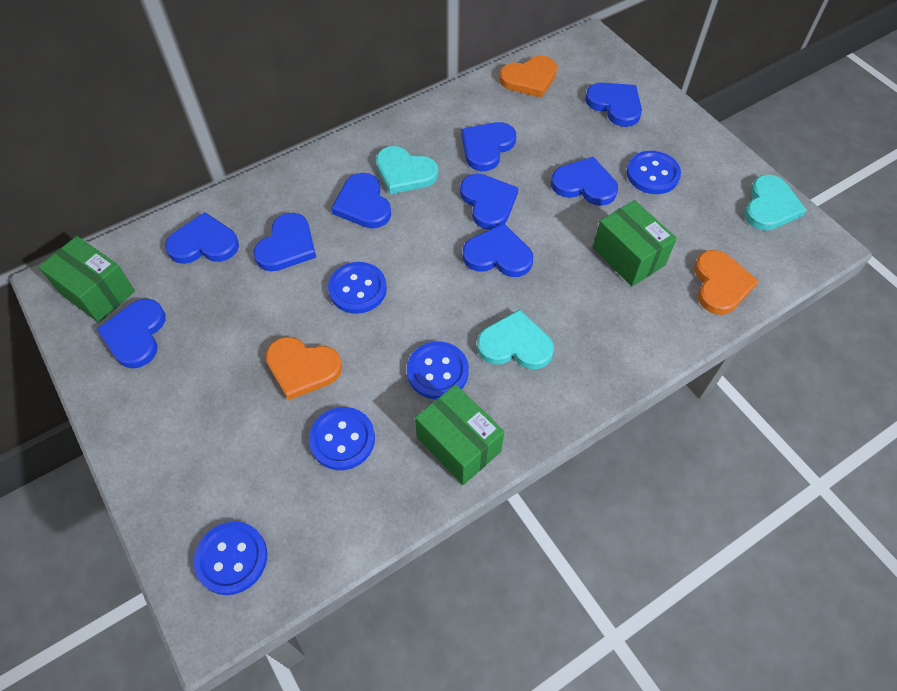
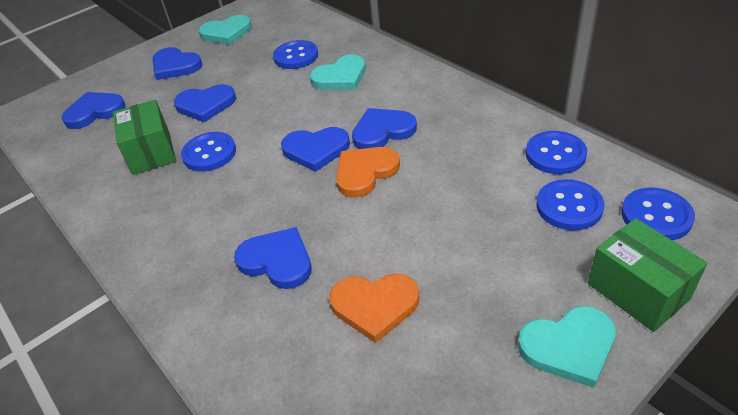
blue heart: 9 -> 6
green box: 3 -> 2
orange heart: 3 -> 2

